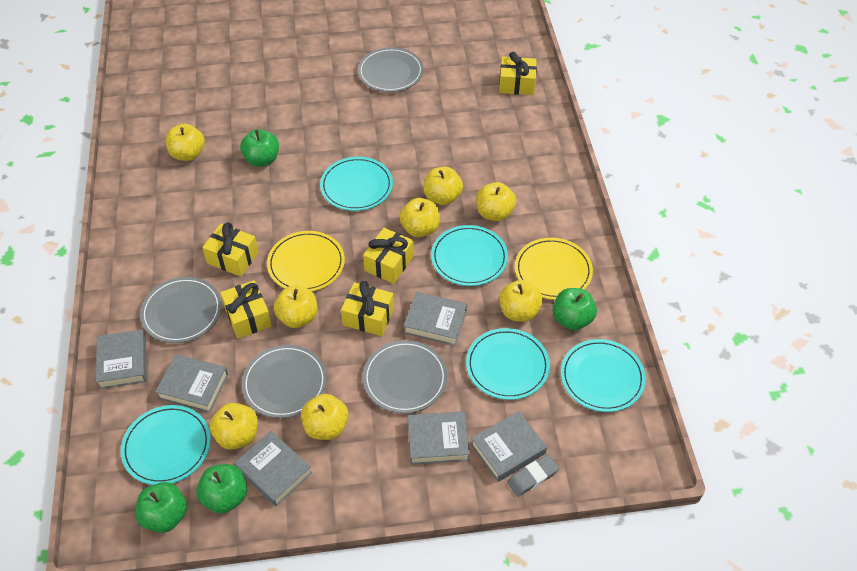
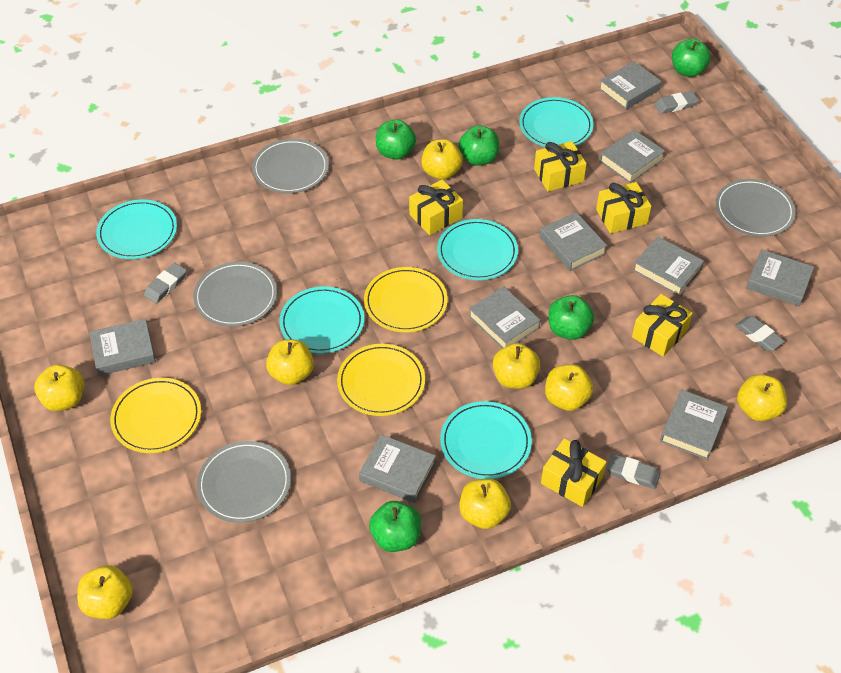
green apple: 4 -> 5
grey book: 6 -> 9
grey eraser: 1 -> 4
yellow plate: 2 -> 3

